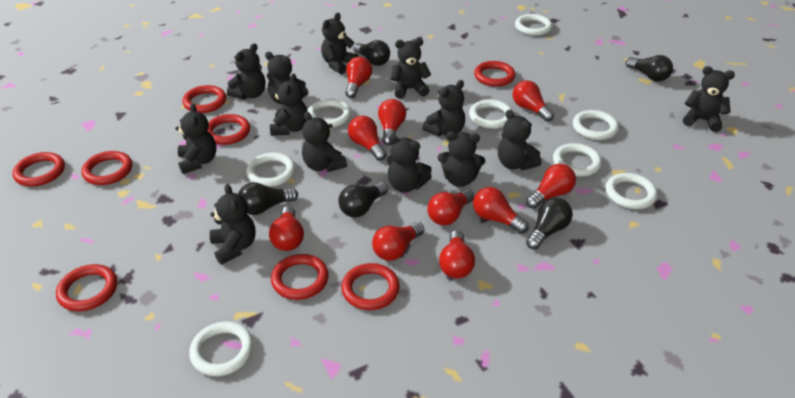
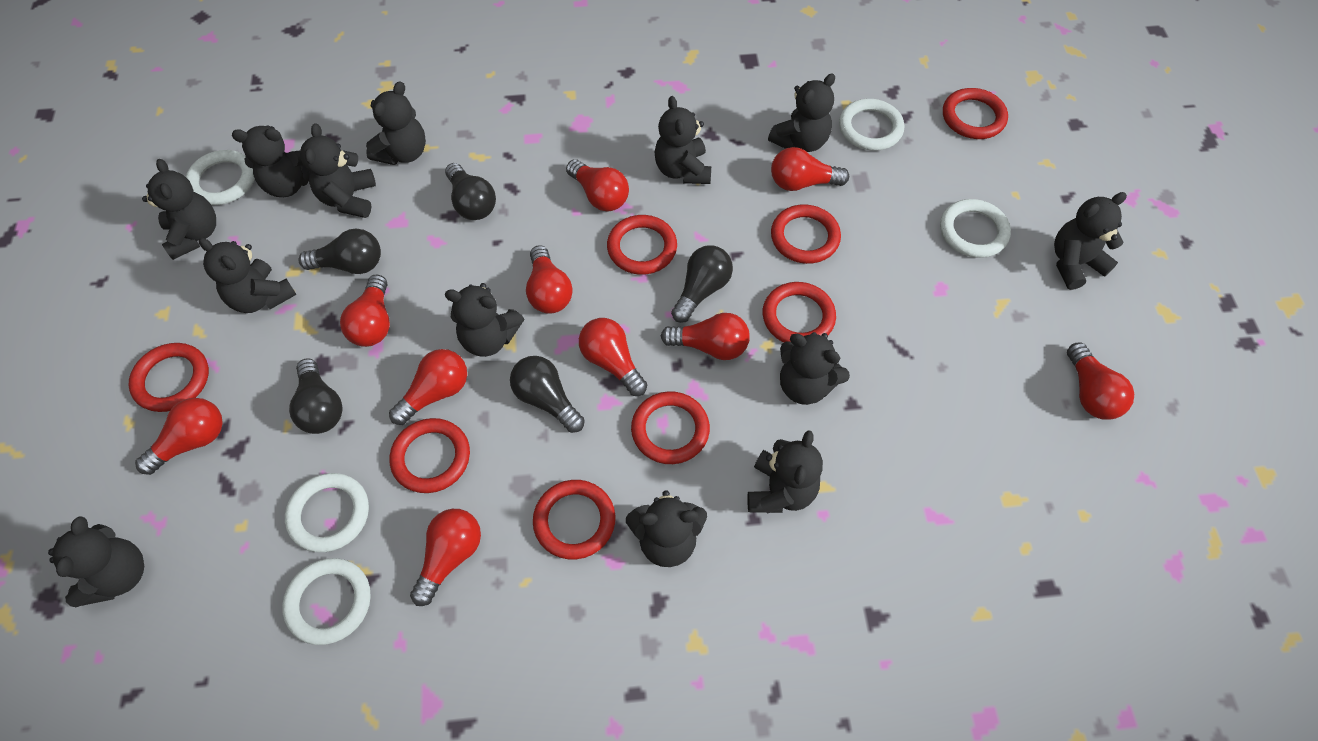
white ring: 8 -> 5

